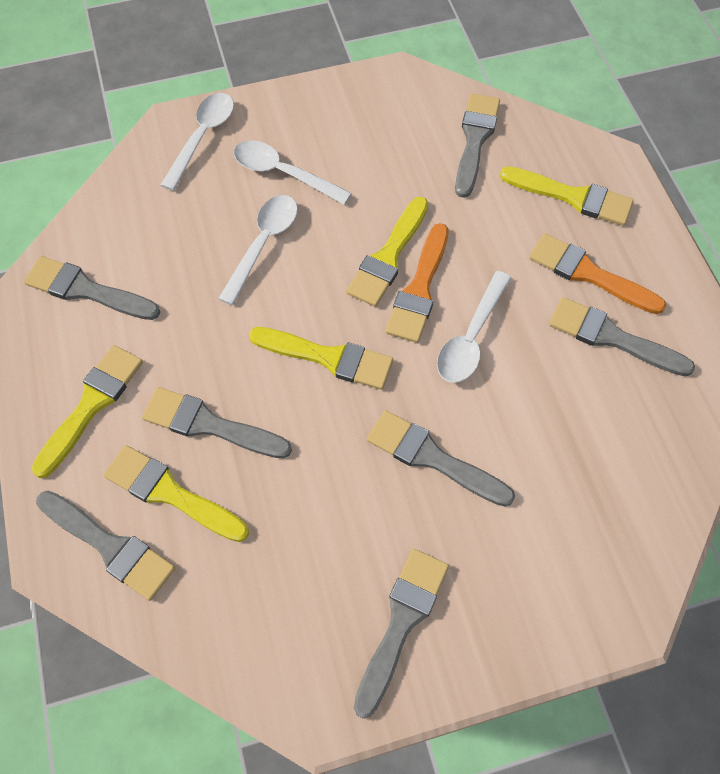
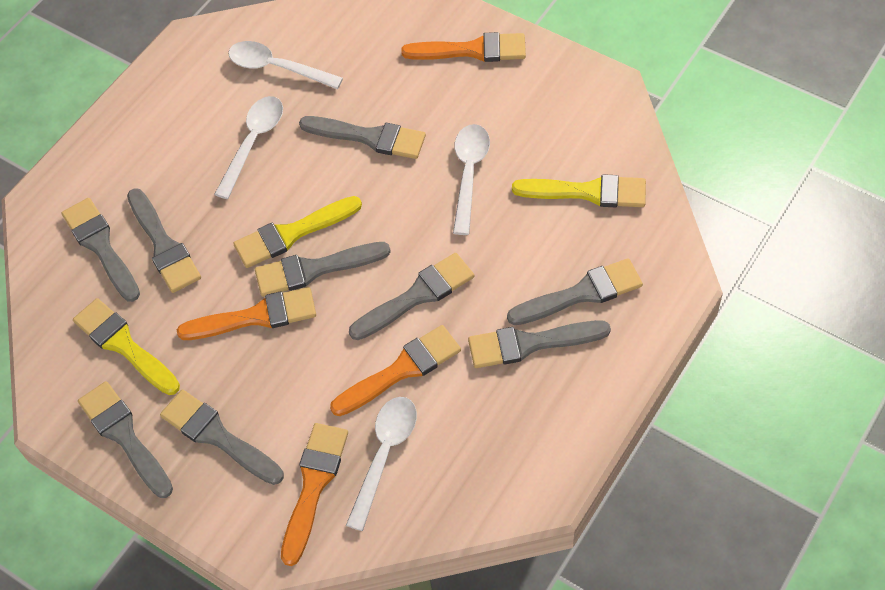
grey brush: 7 -> 9
orange brush: 2 -> 4
yellow brush: 5 -> 3

